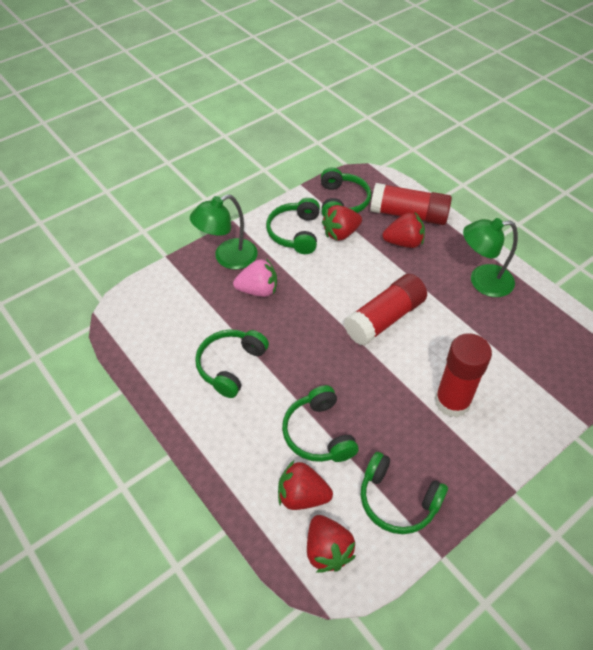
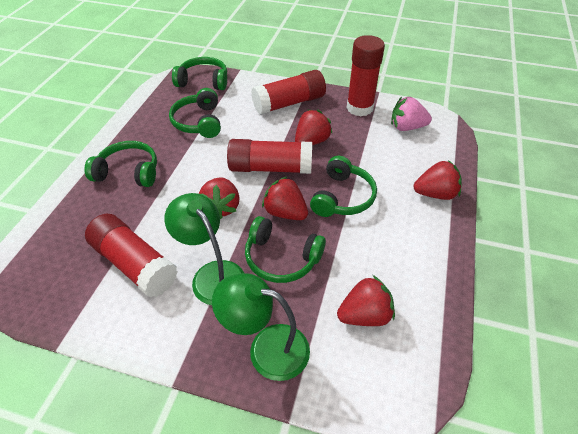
red glue stick: 3 -> 4
red strawberry: 4 -> 5

